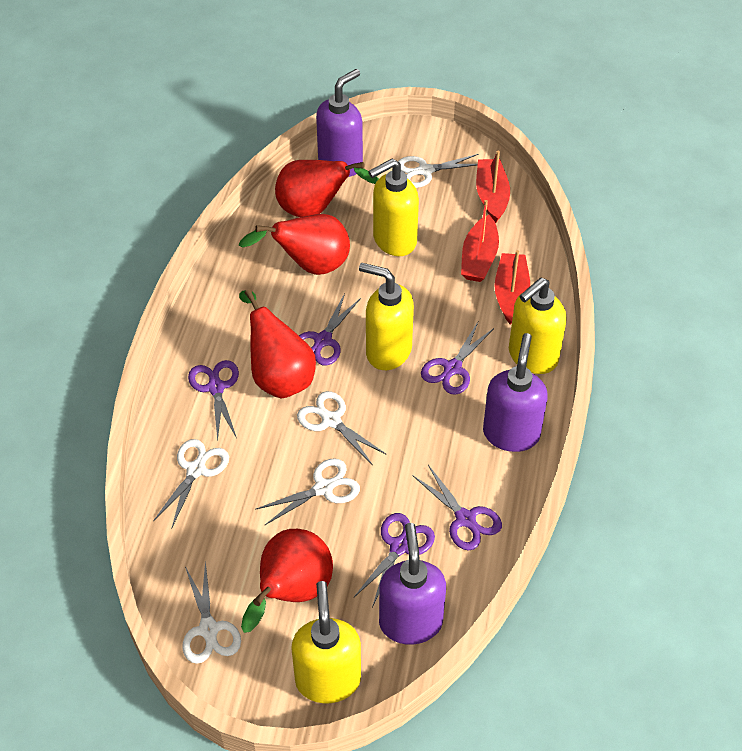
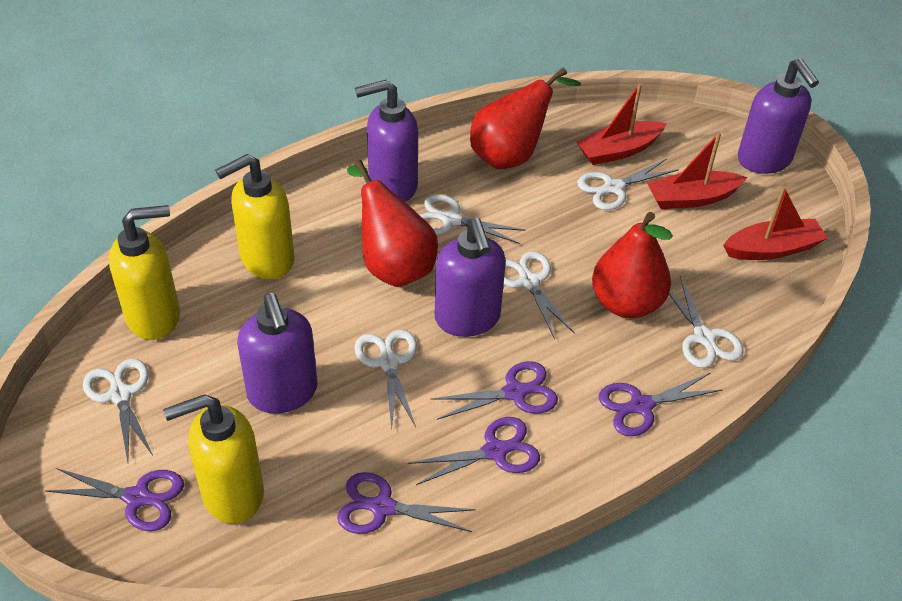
purple soap dispenser: 3 -> 4
red pear: 4 -> 3
white scissors: 5 -> 6
yellow soap dispenser: 4 -> 3

